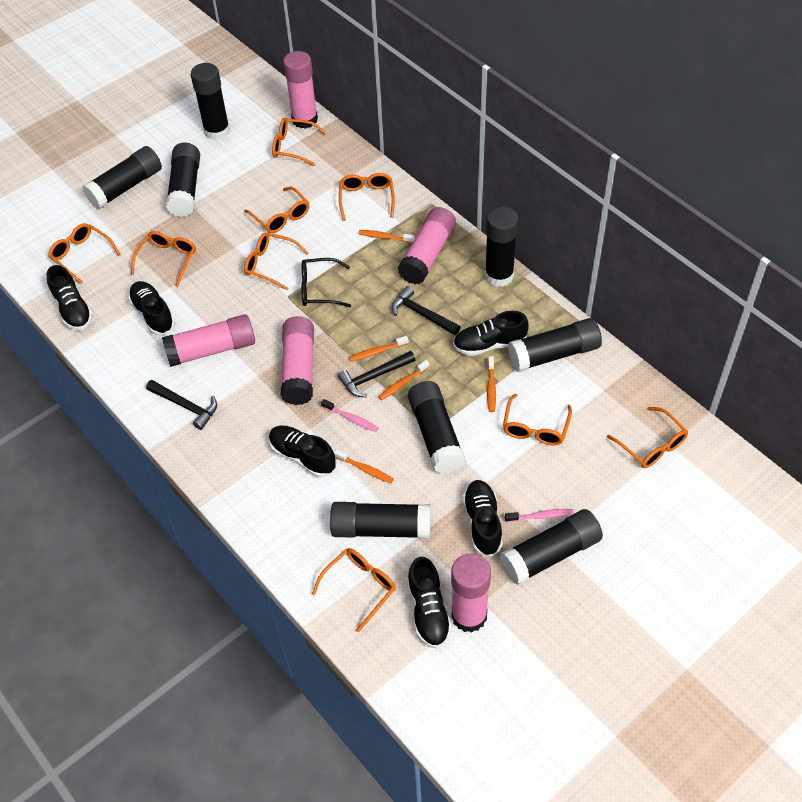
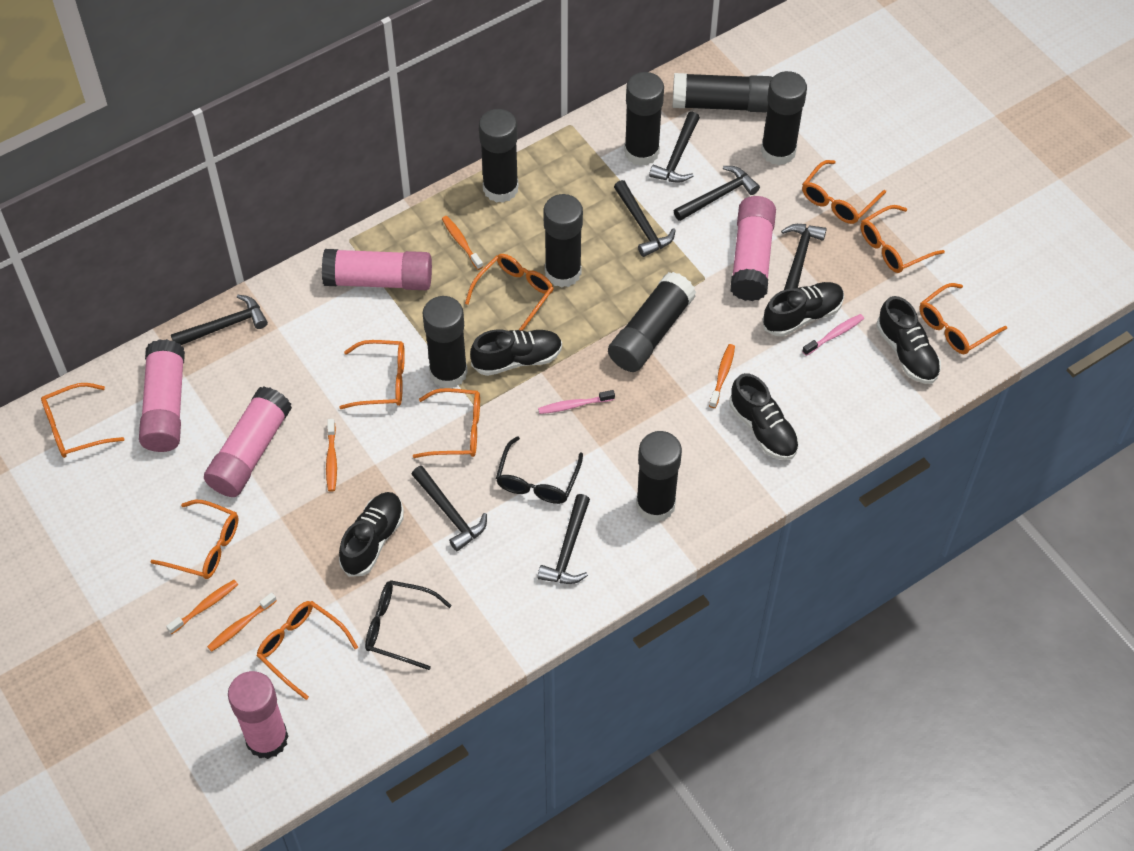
black glasses: 1 -> 2
black hammer: 3 -> 7
black shoe: 6 -> 5

